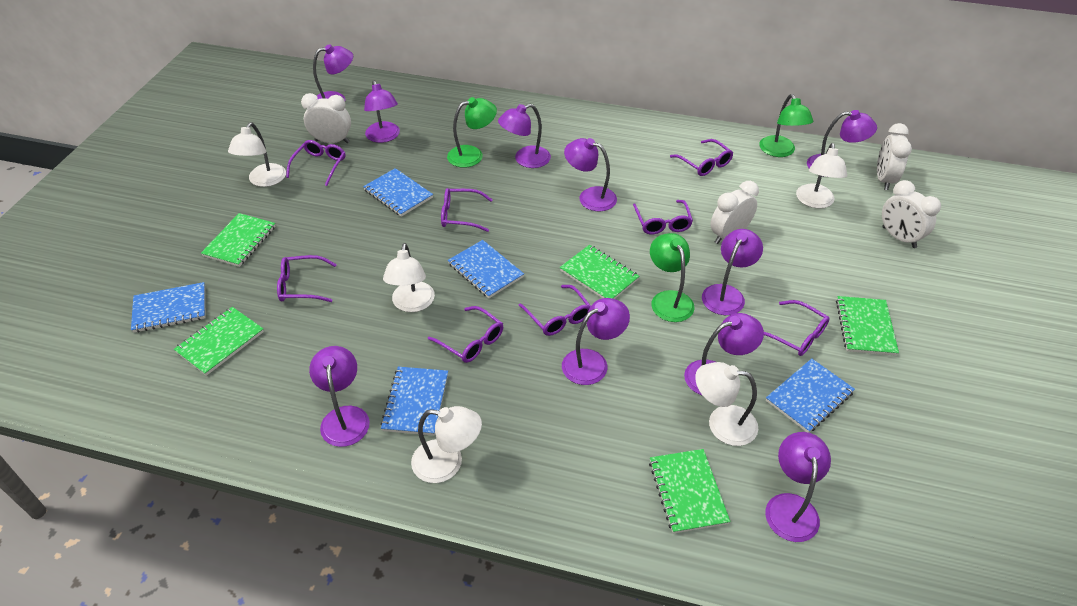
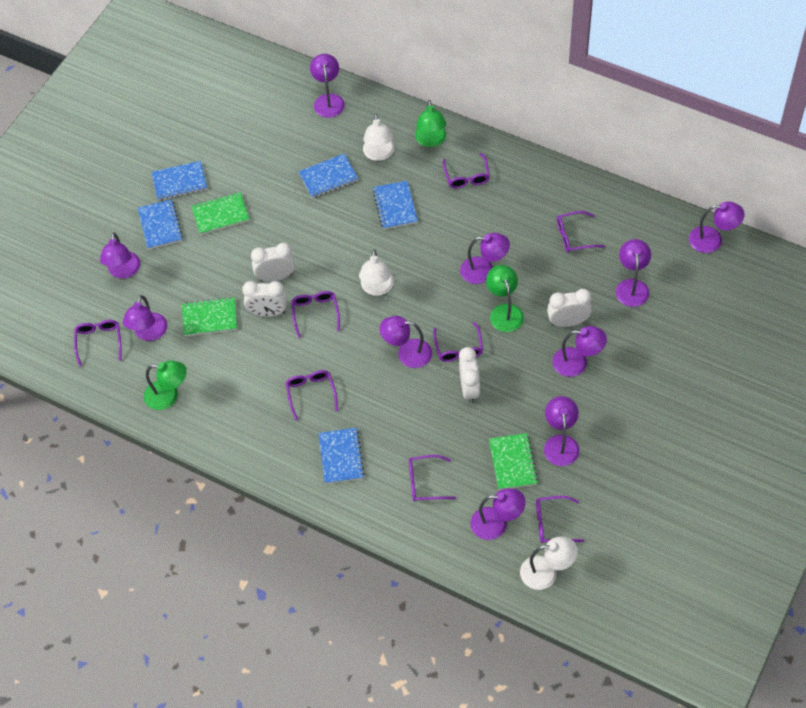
green notebook: 5 -> 3
white lamp: 5 -> 3

